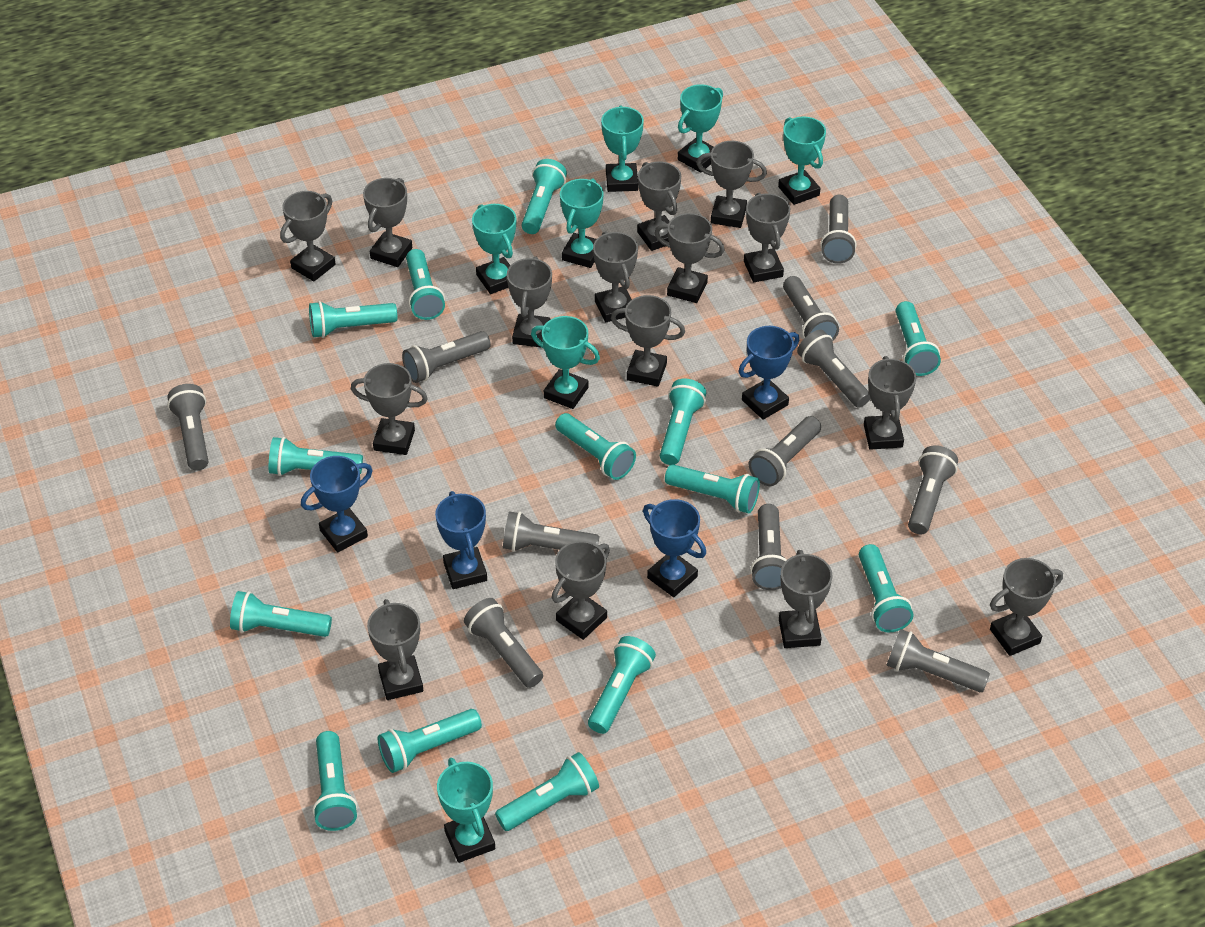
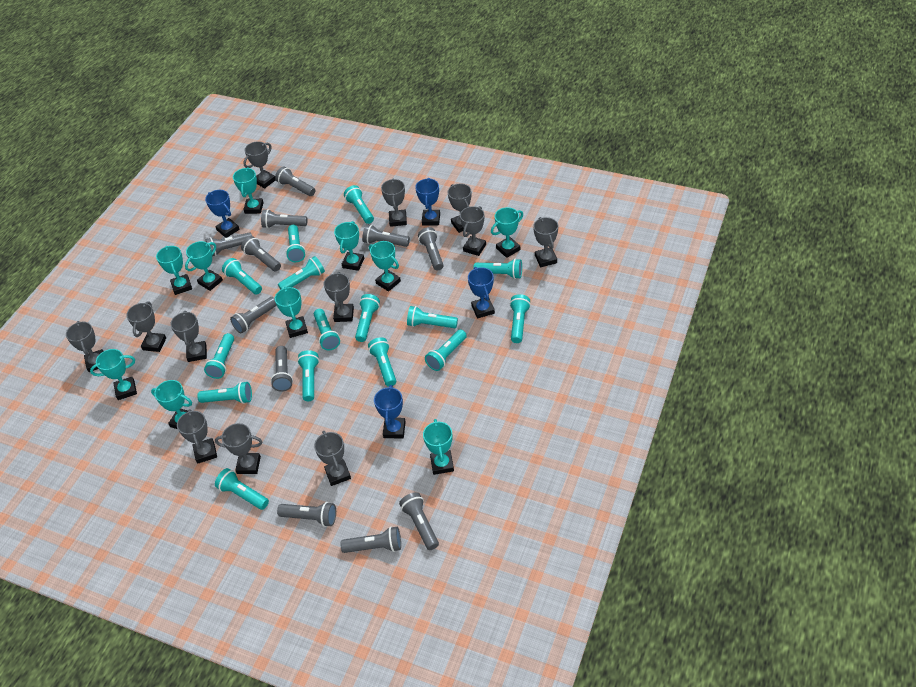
grey trophy: 15 -> 12
turquoise flashlight: 14 -> 15
turquoise trophy: 7 -> 10

